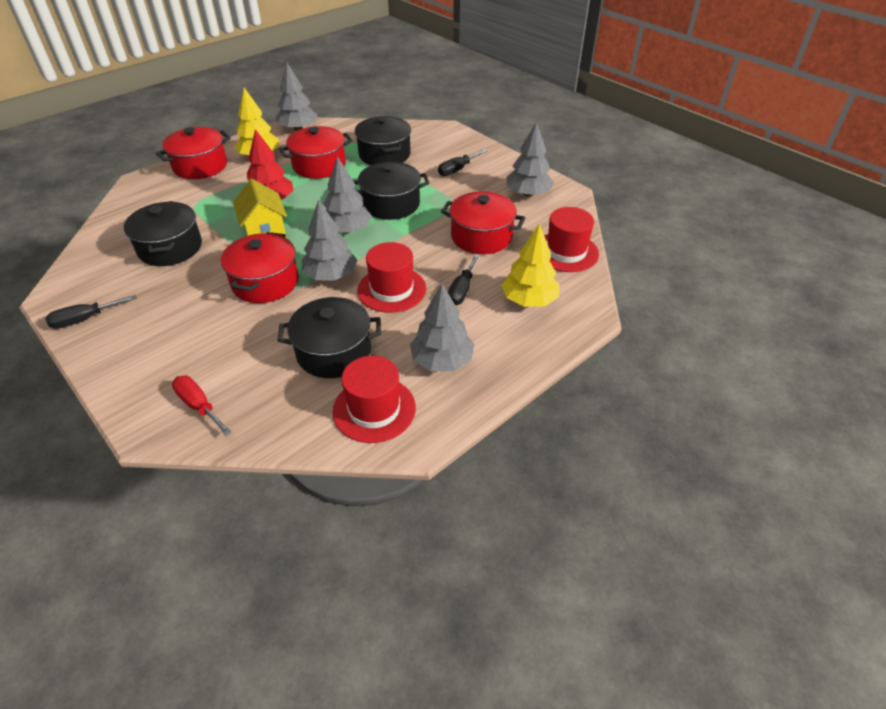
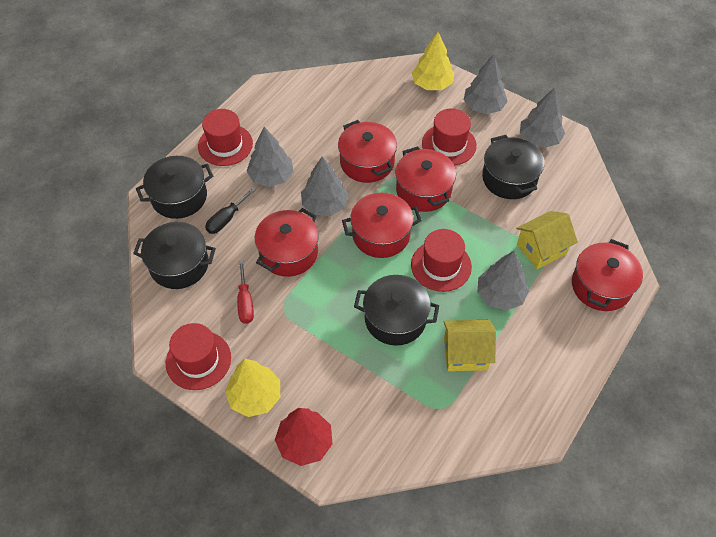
black screwdriver: 3 -> 1
red hat: 3 -> 4
red pot: 4 -> 5
yellow house: 1 -> 2

